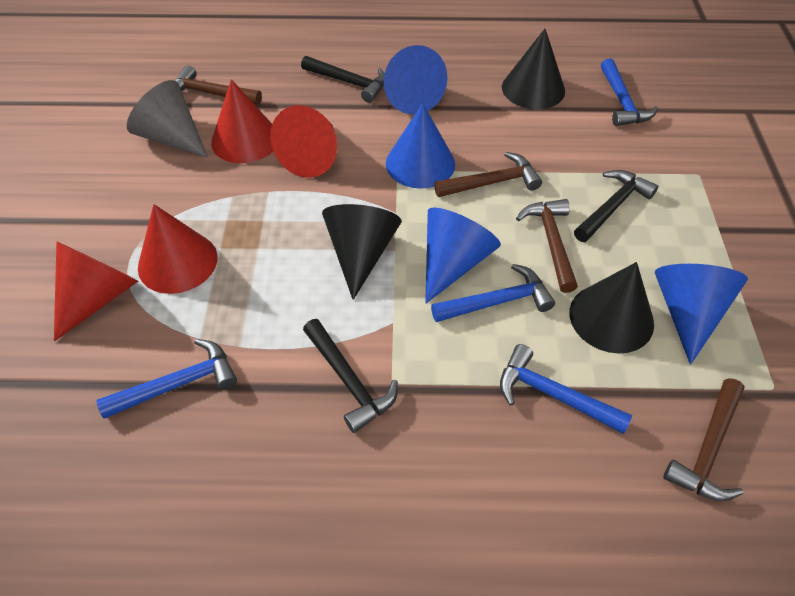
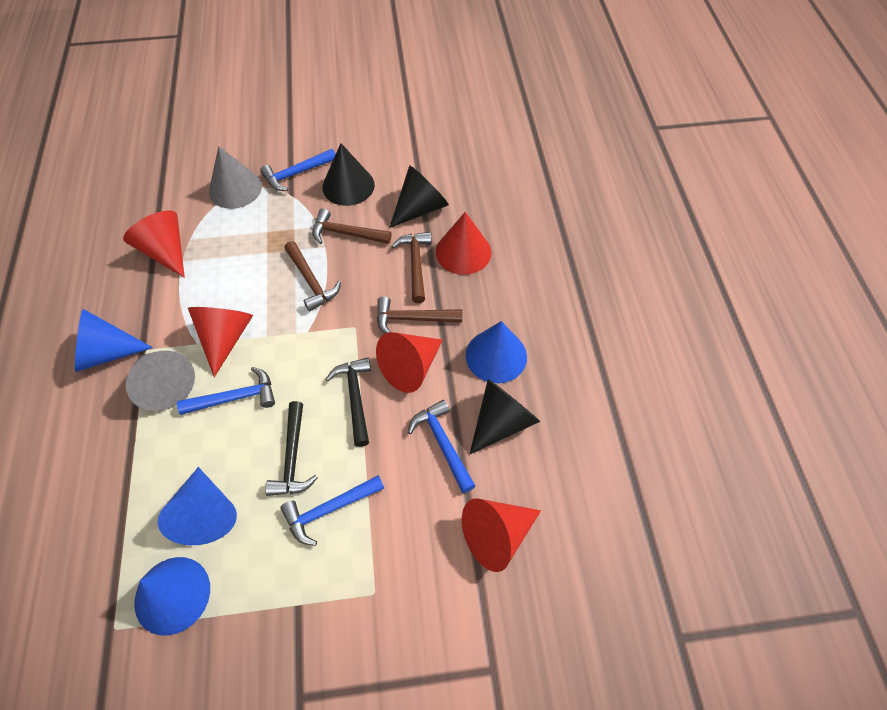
black hammer: 3 -> 2
grey cone: 1 -> 2
red cone: 4 -> 5

